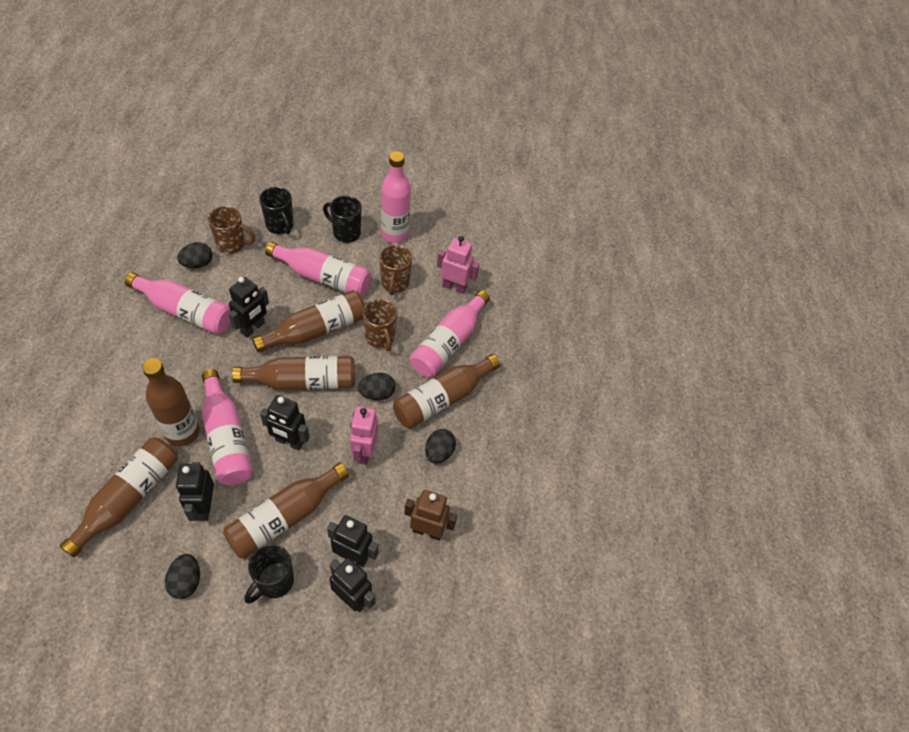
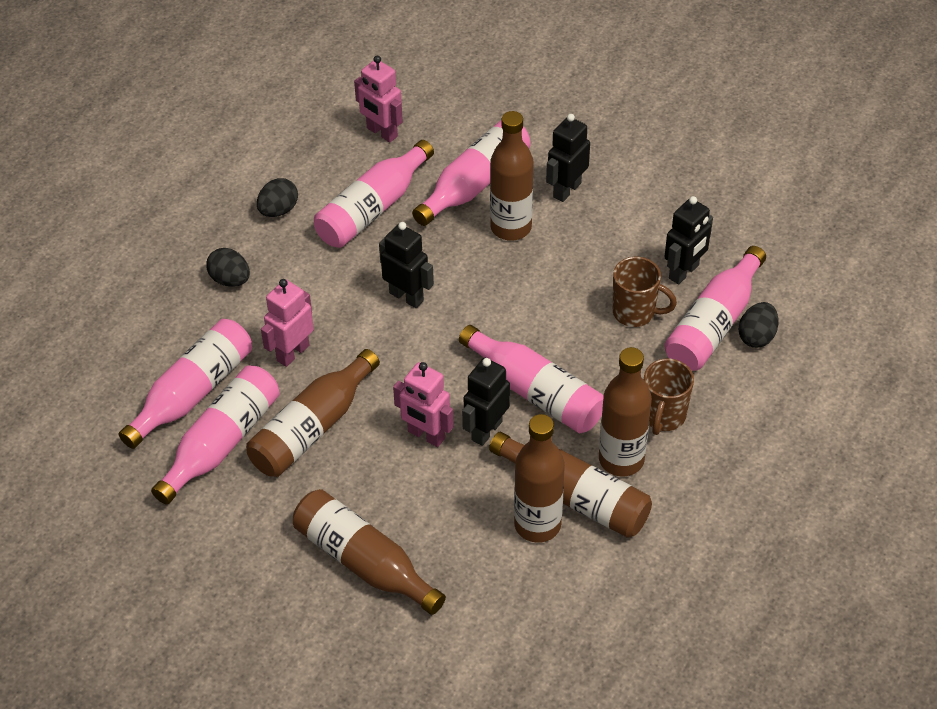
black egg: 4 -> 3
black mug: 3 -> 0
black robot: 5 -> 4
brown mug: 3 -> 2
brown robot: 1 -> 0
pink bottle: 5 -> 6
pink robot: 2 -> 3

